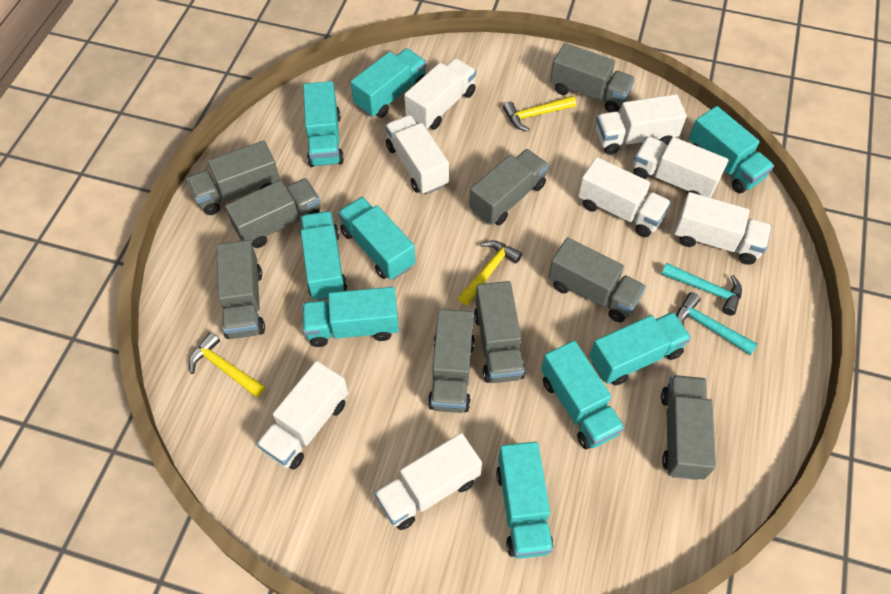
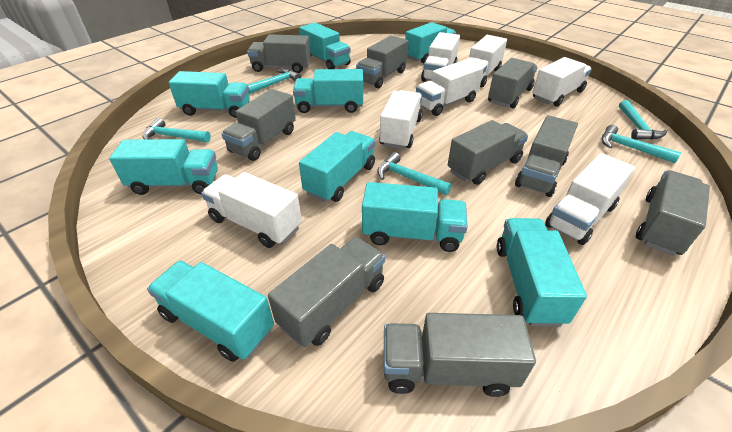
turquoise hammer: 2 -> 5
white truck: 8 -> 7
yellow hammer: 3 -> 0

